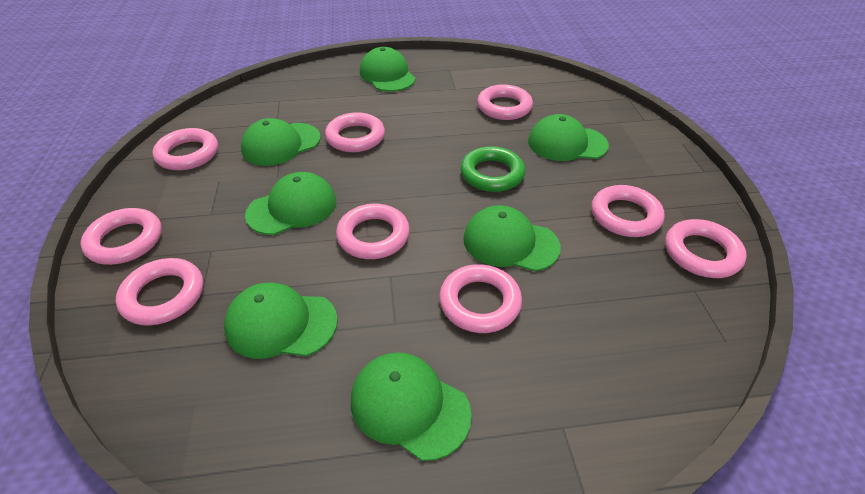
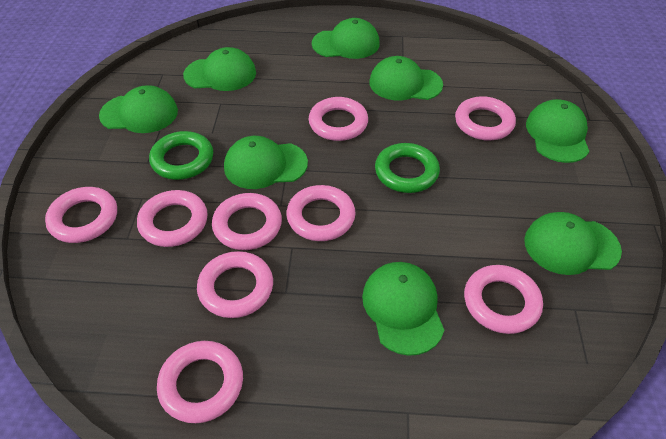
green cap: 7 -> 8
green ring: 1 -> 2

